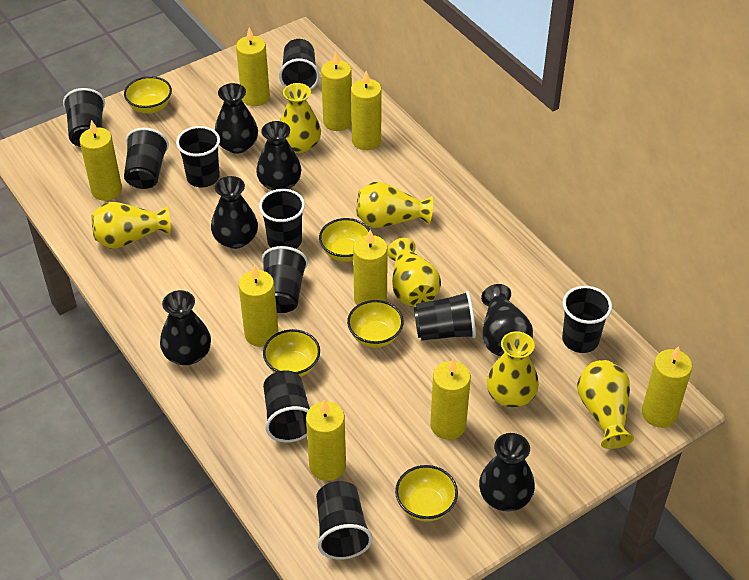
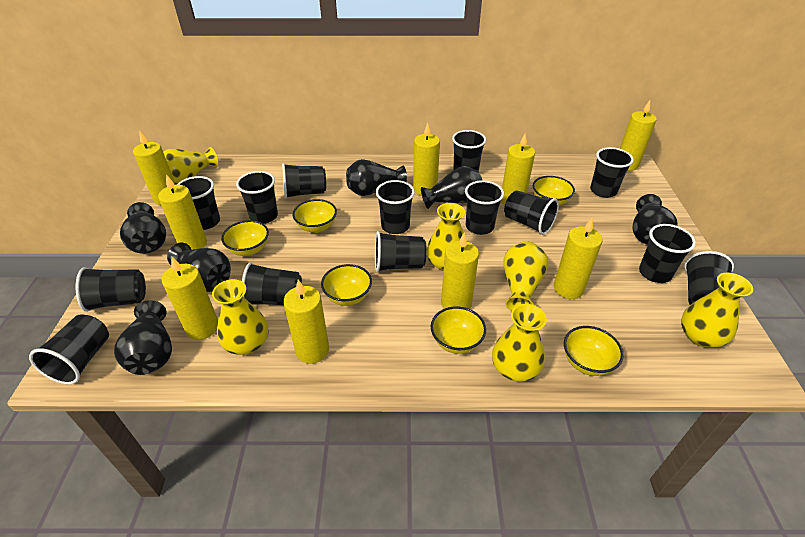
black cup: 10 -> 14
yellow bowl: 5 -> 6

